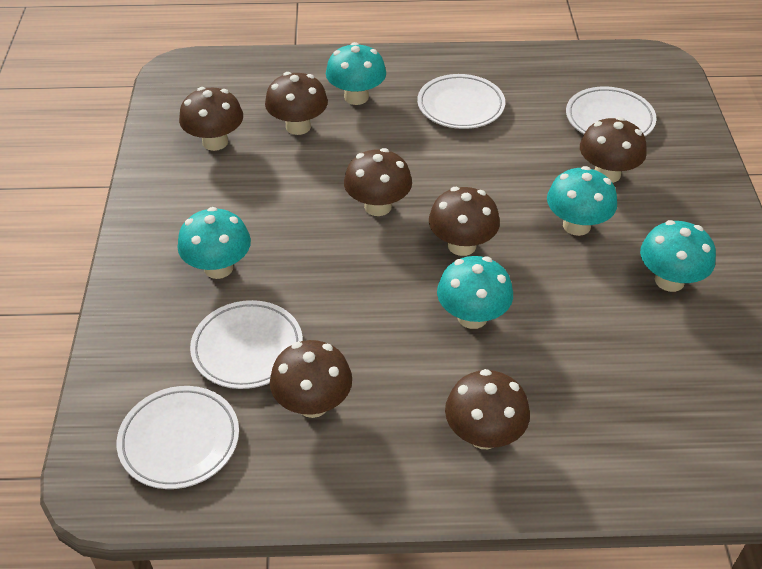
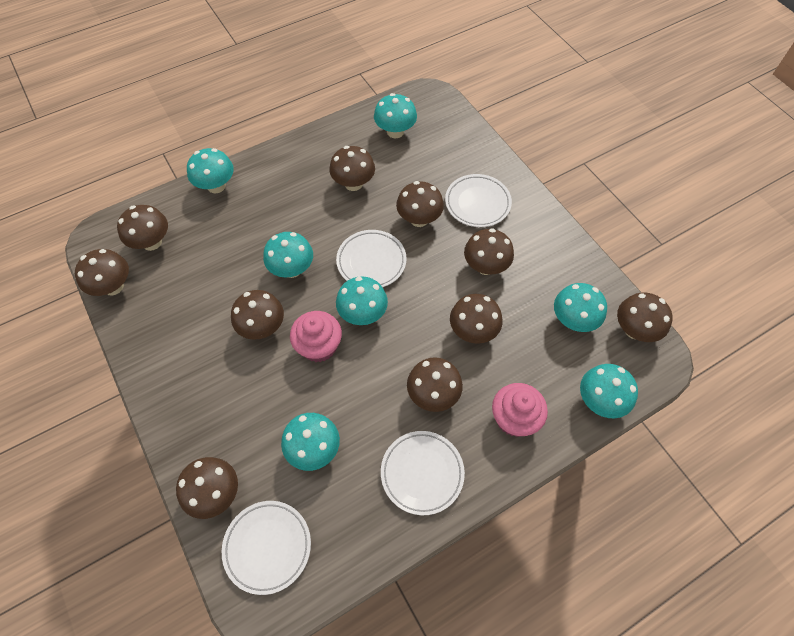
brown mushroom: 7 -> 10
pink cupcake: 0 -> 2
turquoise mushroom: 5 -> 7

